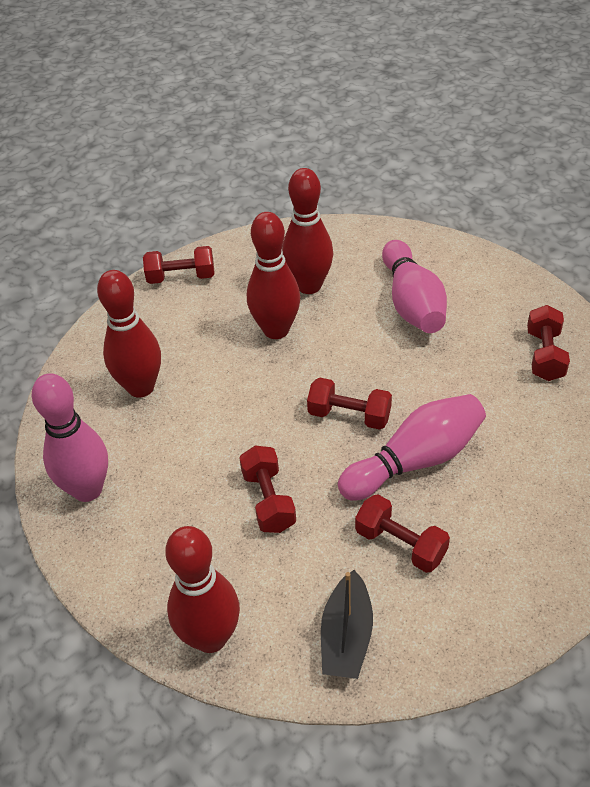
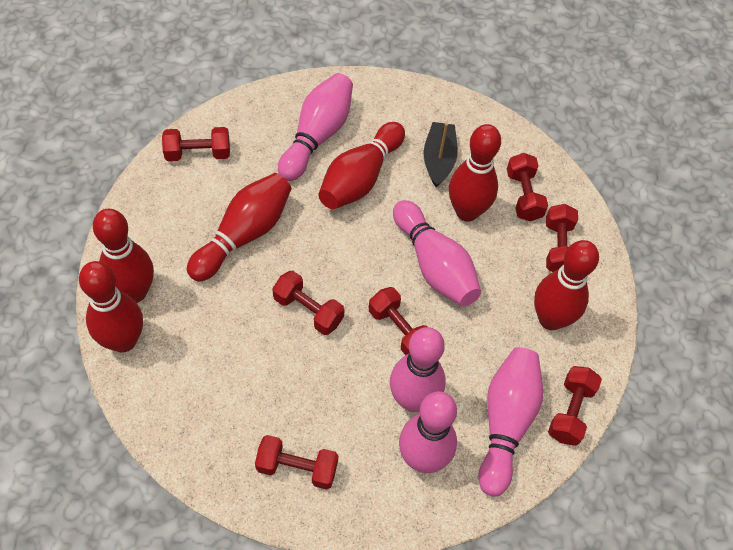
pink bowling pin: 3 -> 5
red bowling pin: 4 -> 6
red dumbbell: 5 -> 7

